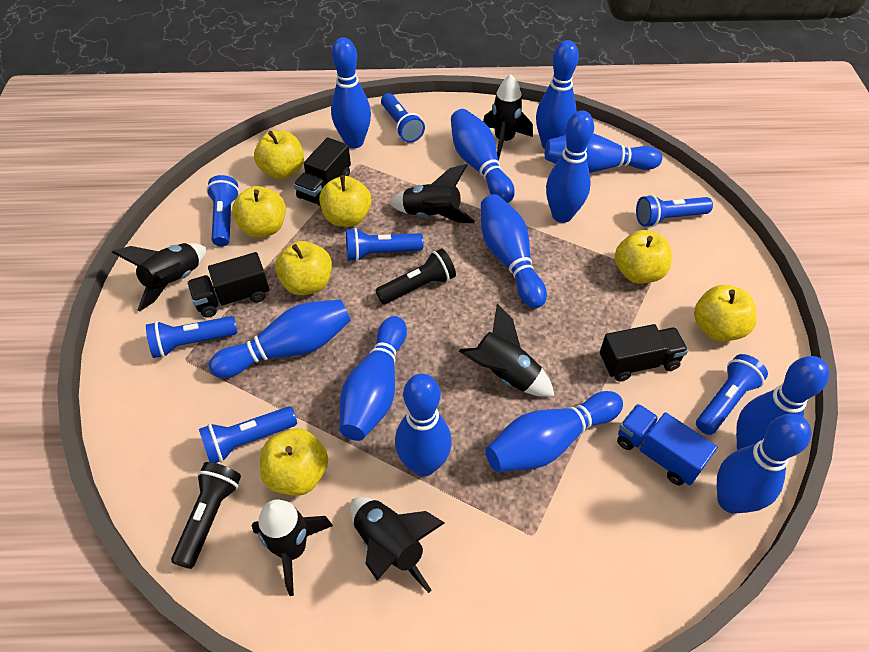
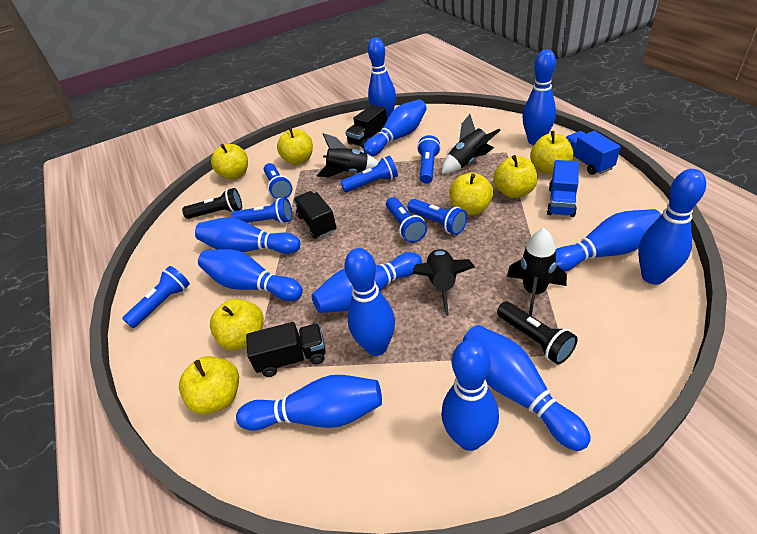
black rocket: 6 -> 4
blue truck: 1 -> 2

